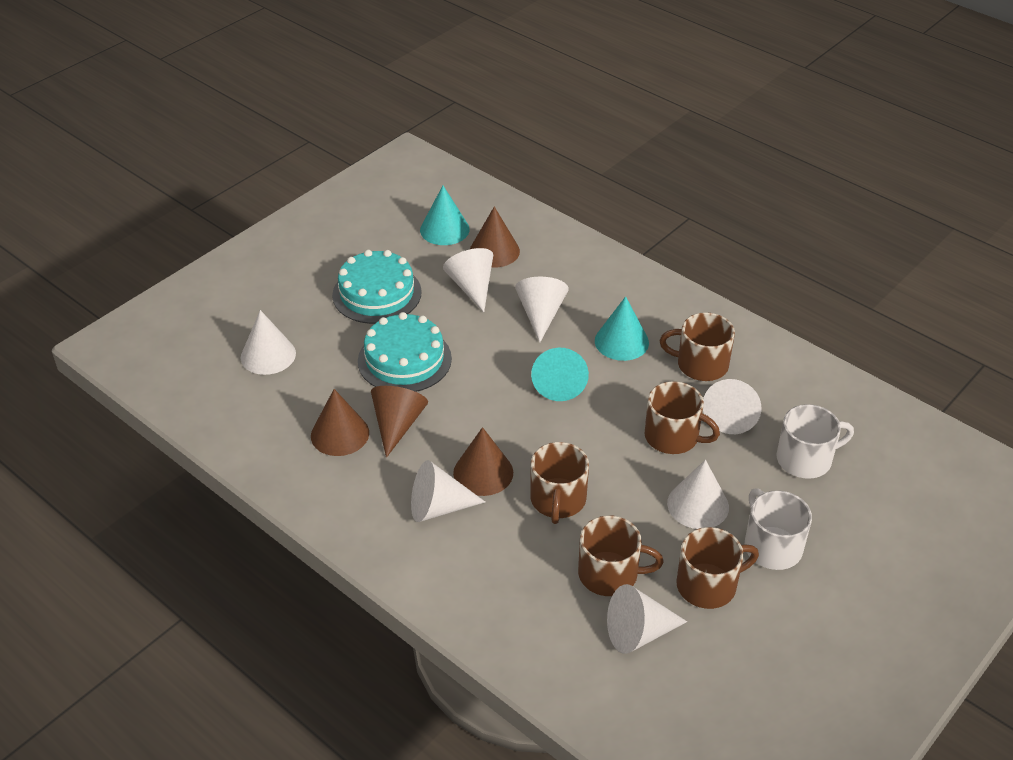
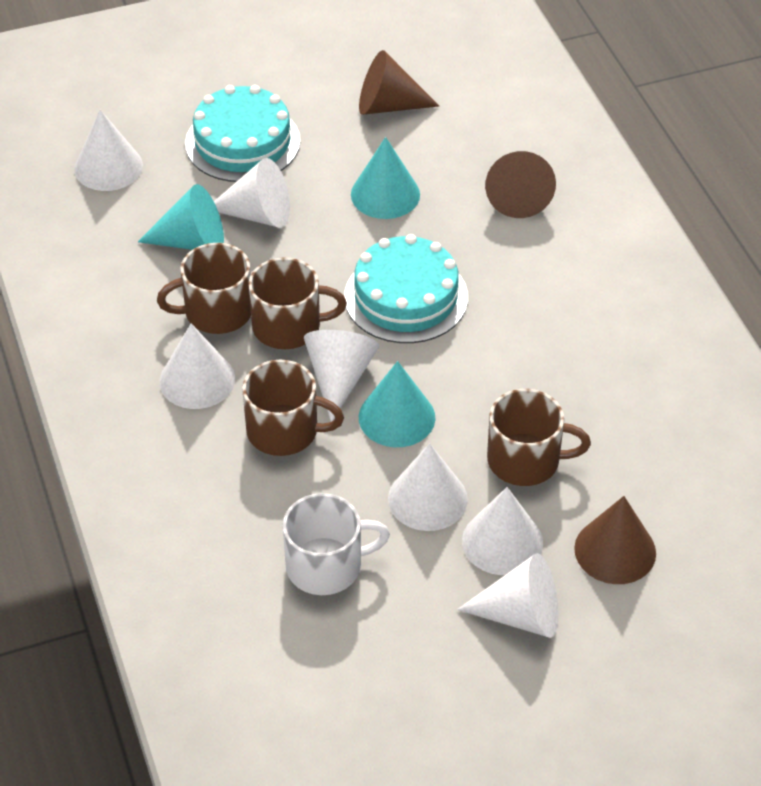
brown cone: 4 -> 3
brown mug: 5 -> 4
white mug: 2 -> 1

